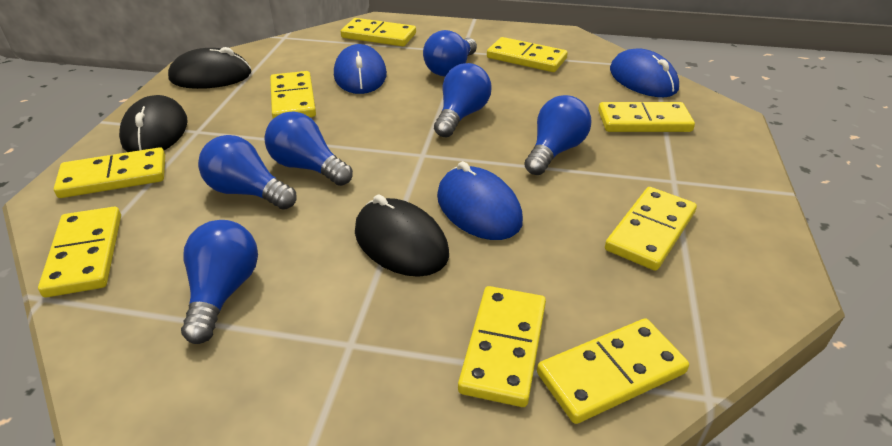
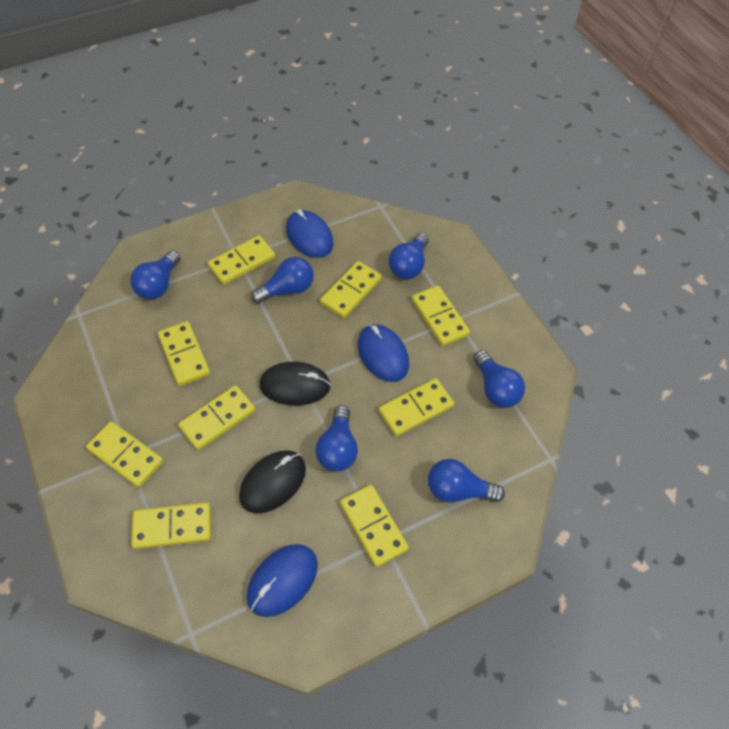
black mouse: 3 -> 2

